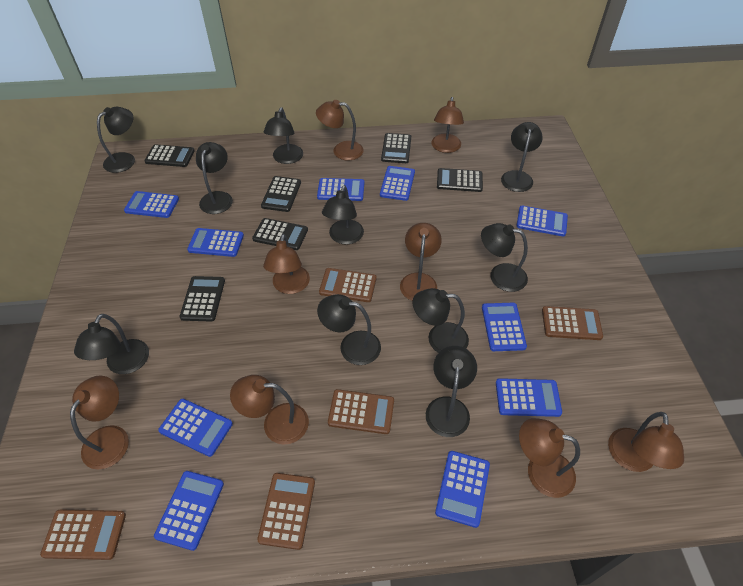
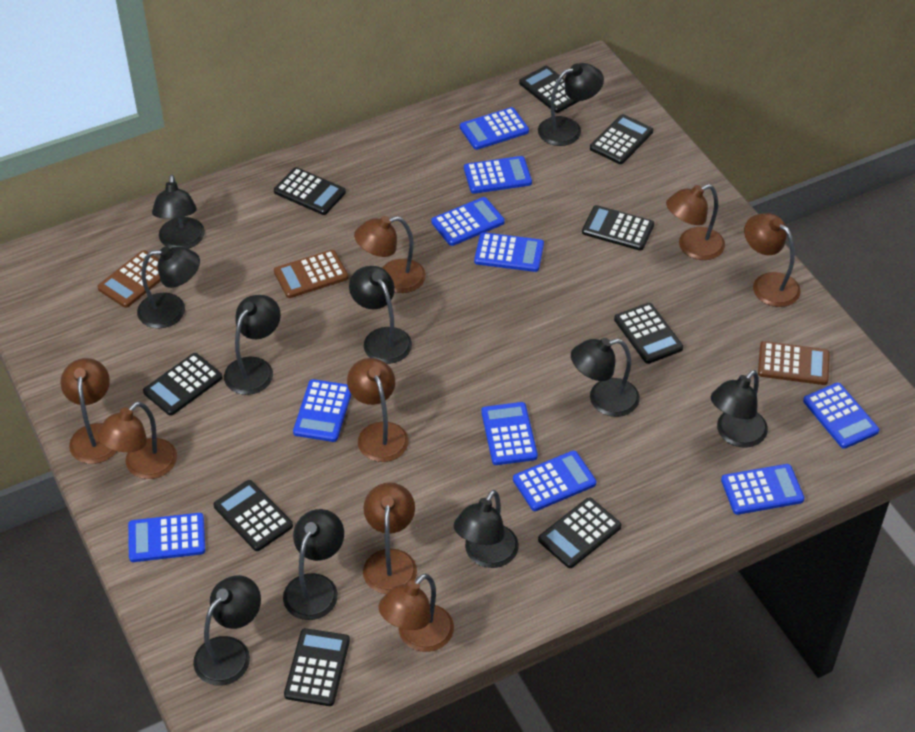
black calculator: 6 -> 9
brown calculator: 5 -> 3

